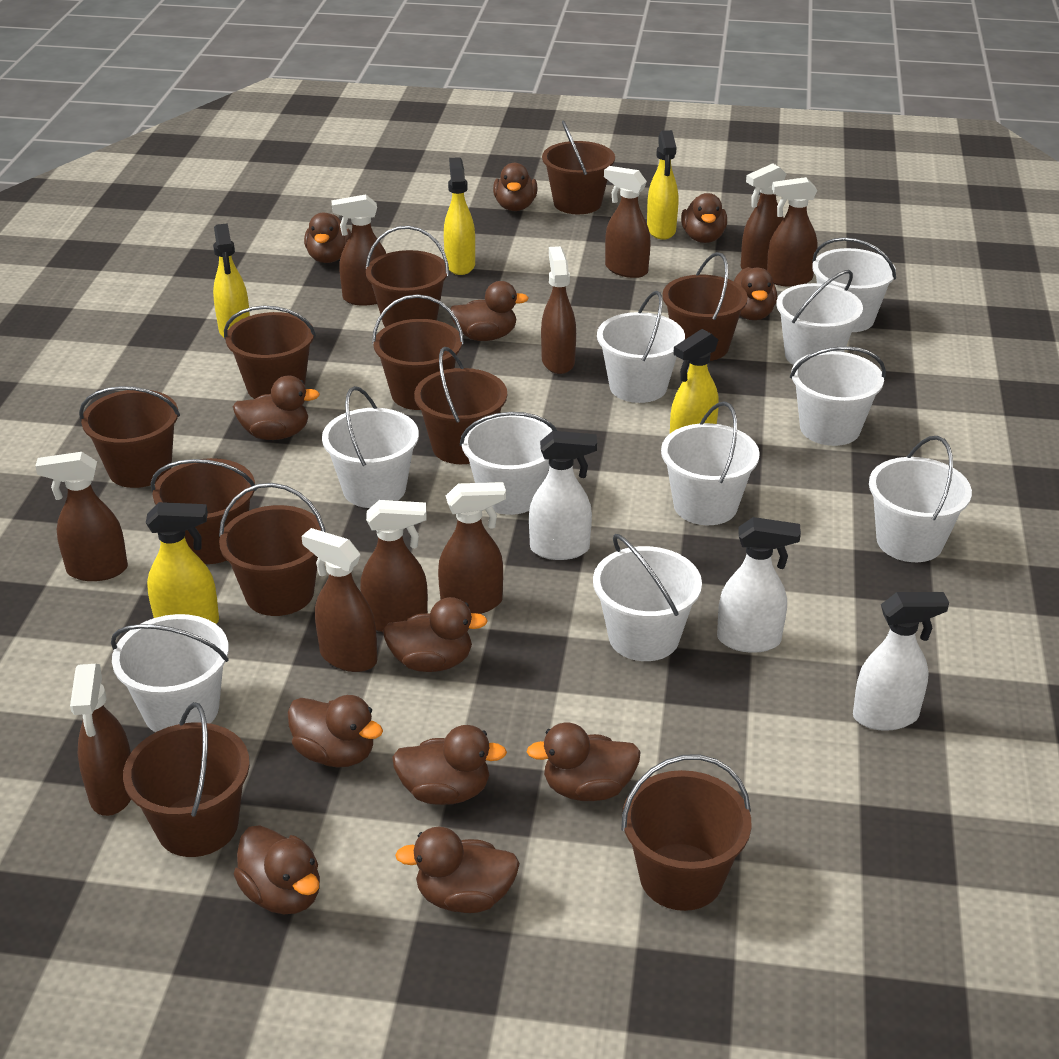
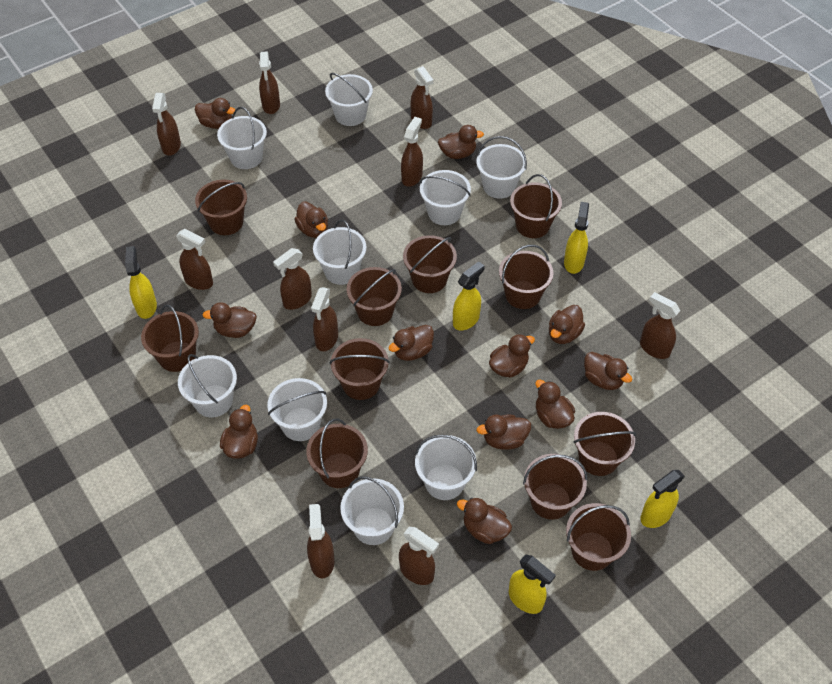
white bucket: 10 -> 9
white spray bottle: 3 -> 0

